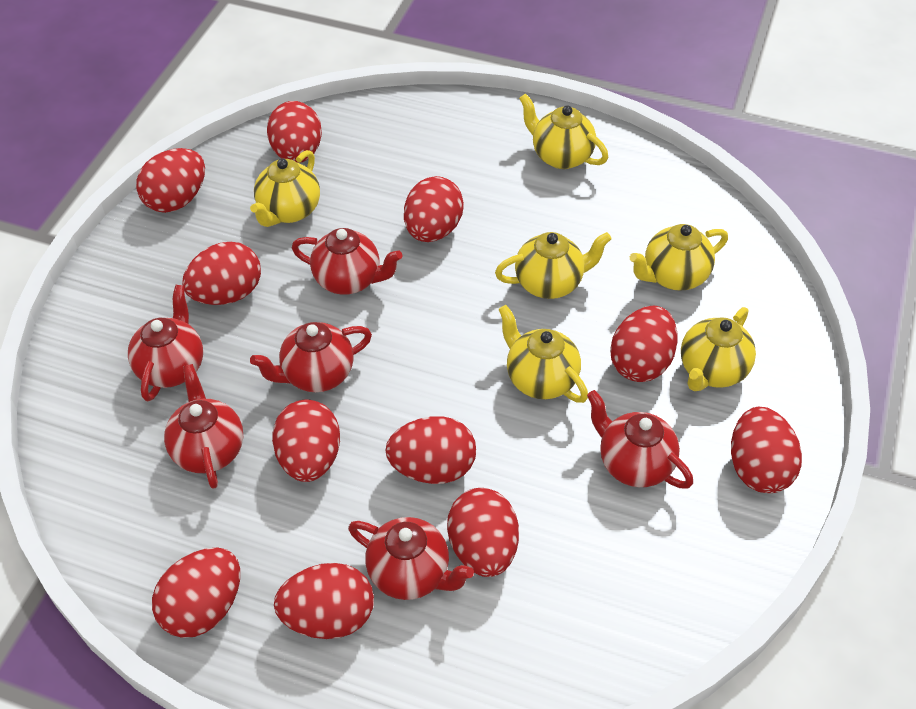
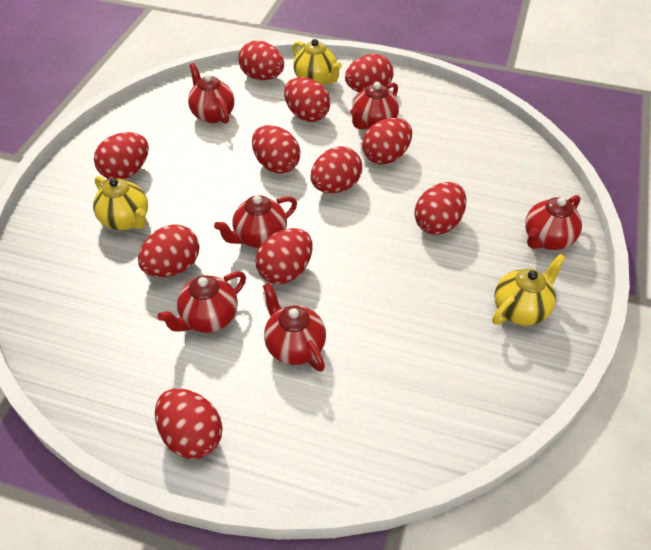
yellow teapot: 6 -> 3

